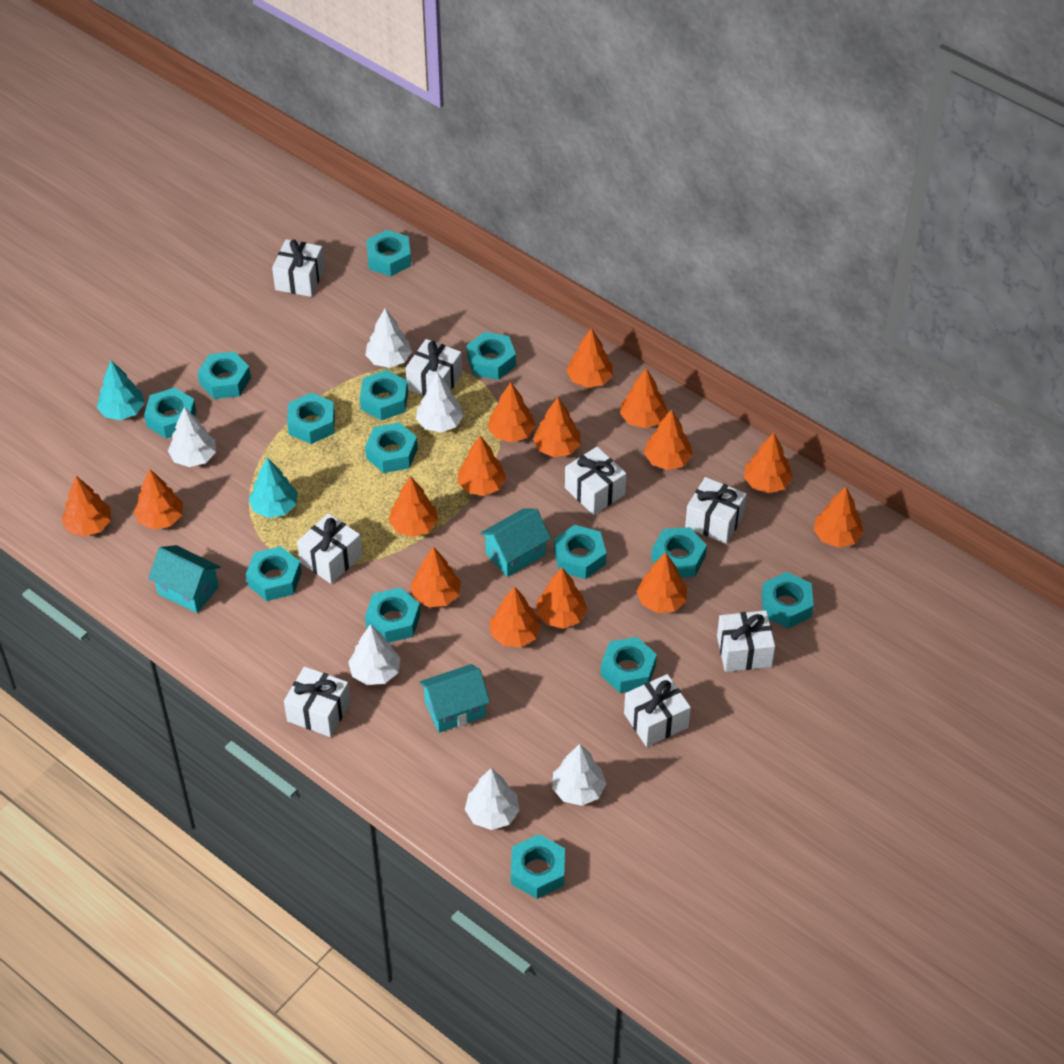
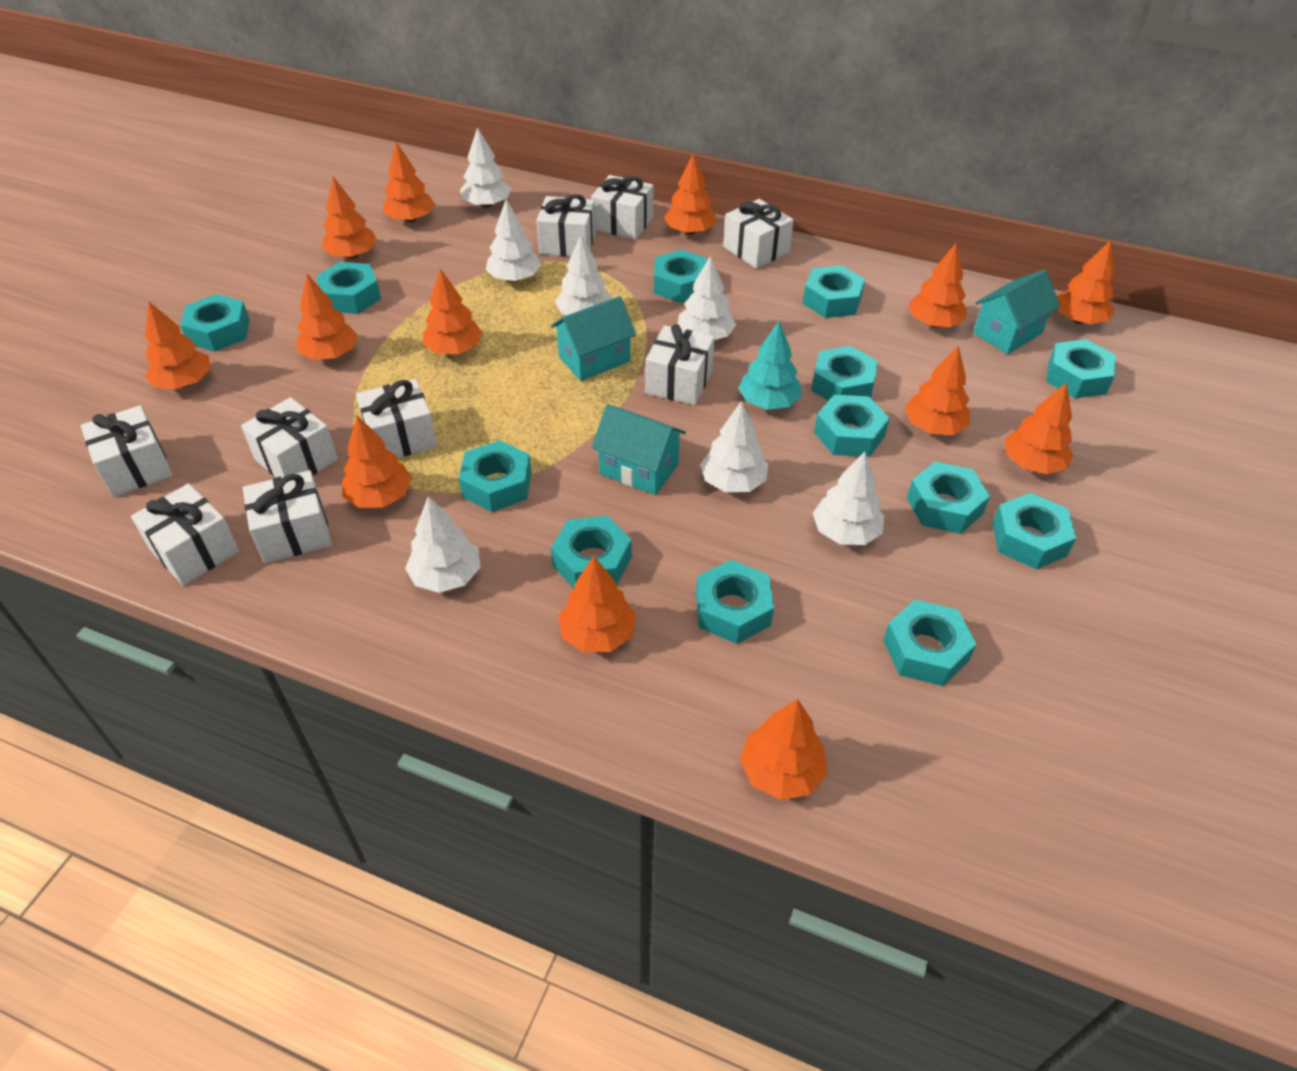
orange tree: 15 -> 13
turquoise nut: 14 -> 13
turquoise tree: 2 -> 1
white gift: 8 -> 9
white tree: 6 -> 7

